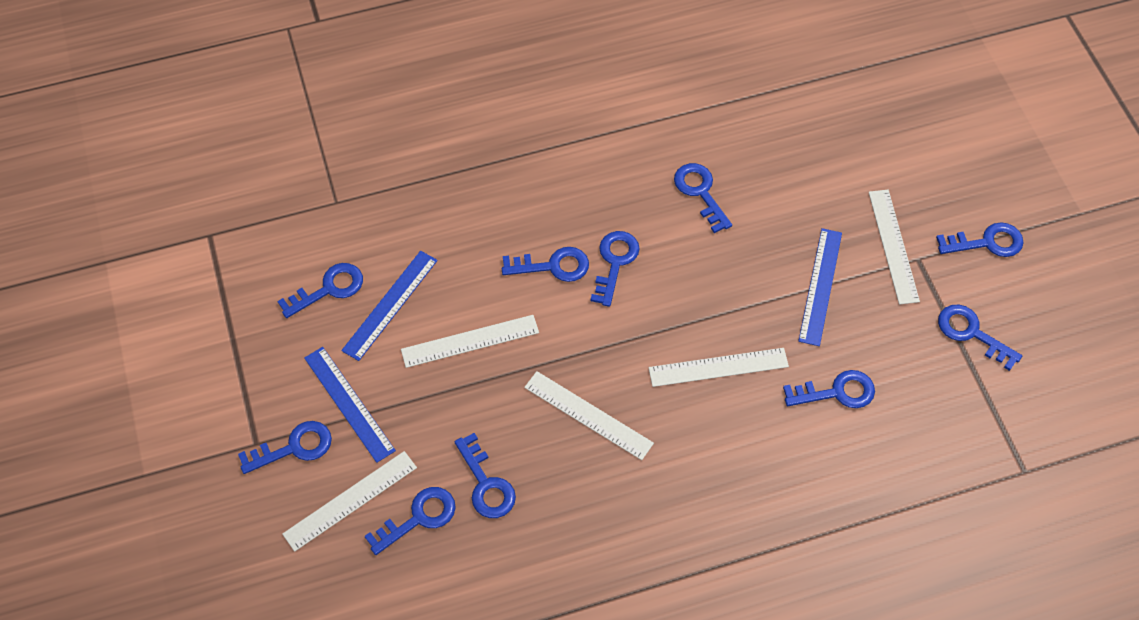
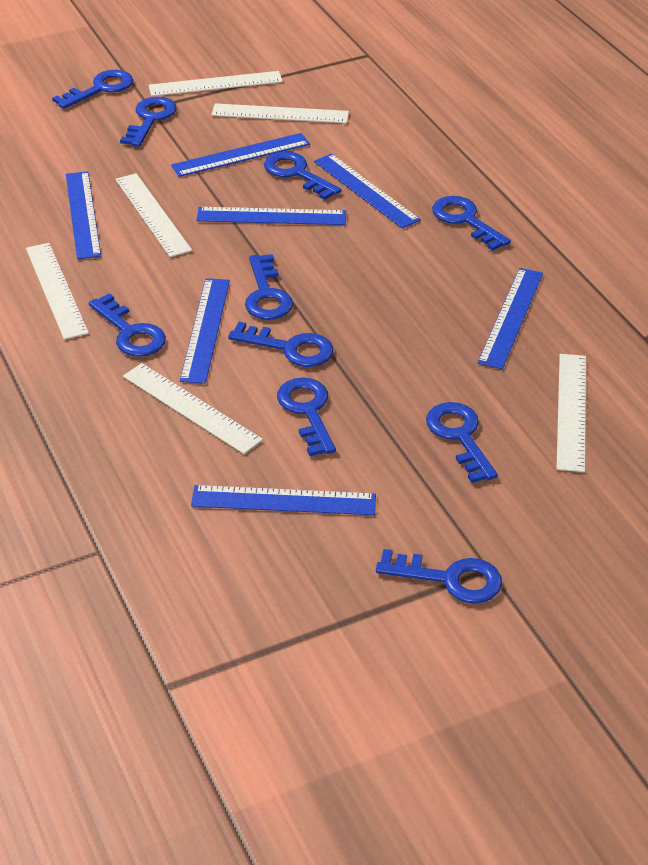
blue ruler: 3 -> 7
white ruler: 5 -> 6

